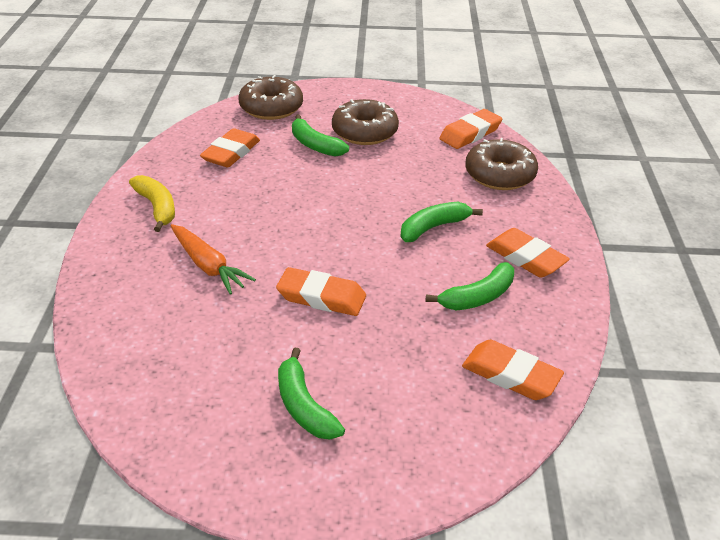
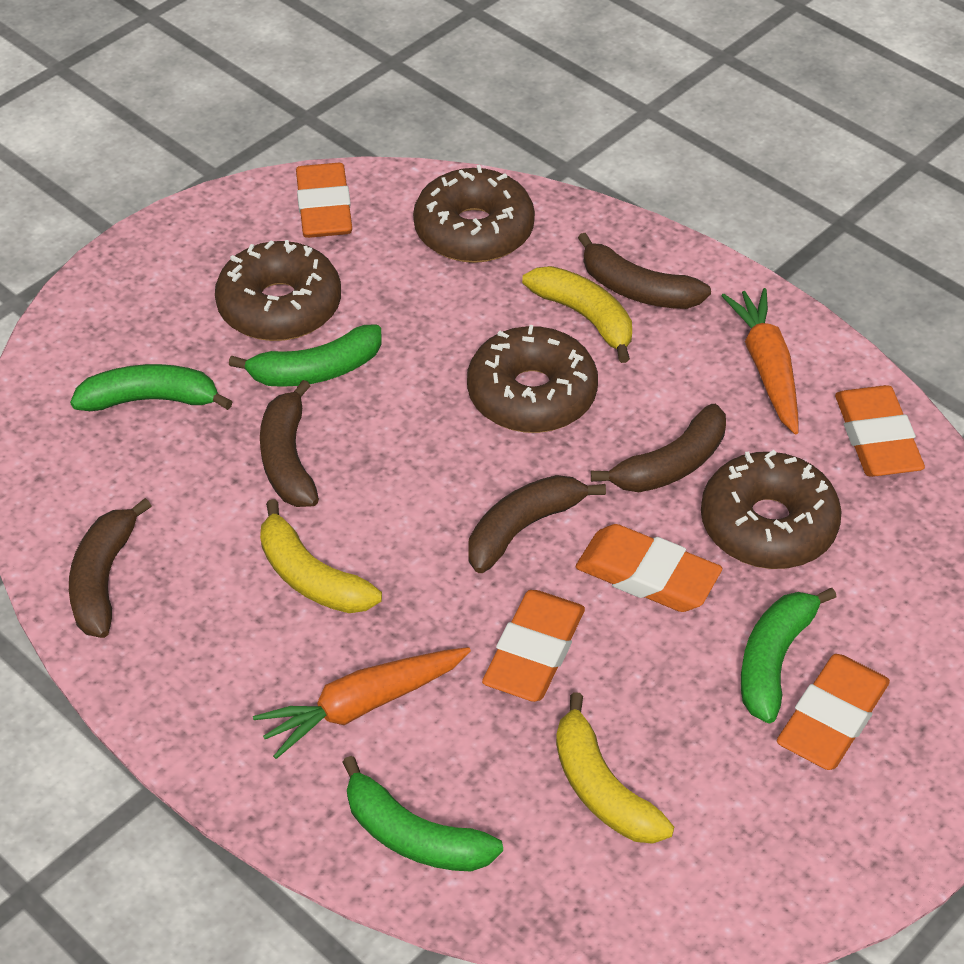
brown banana: 0 -> 5
brown donut: 3 -> 4
orange carrot: 1 -> 2
yellow banana: 1 -> 3

